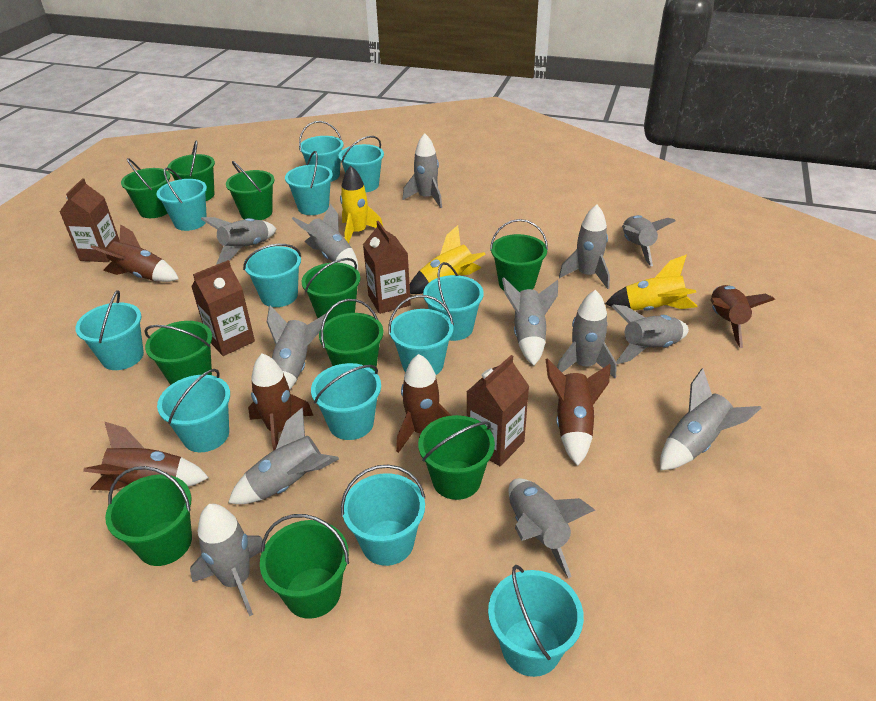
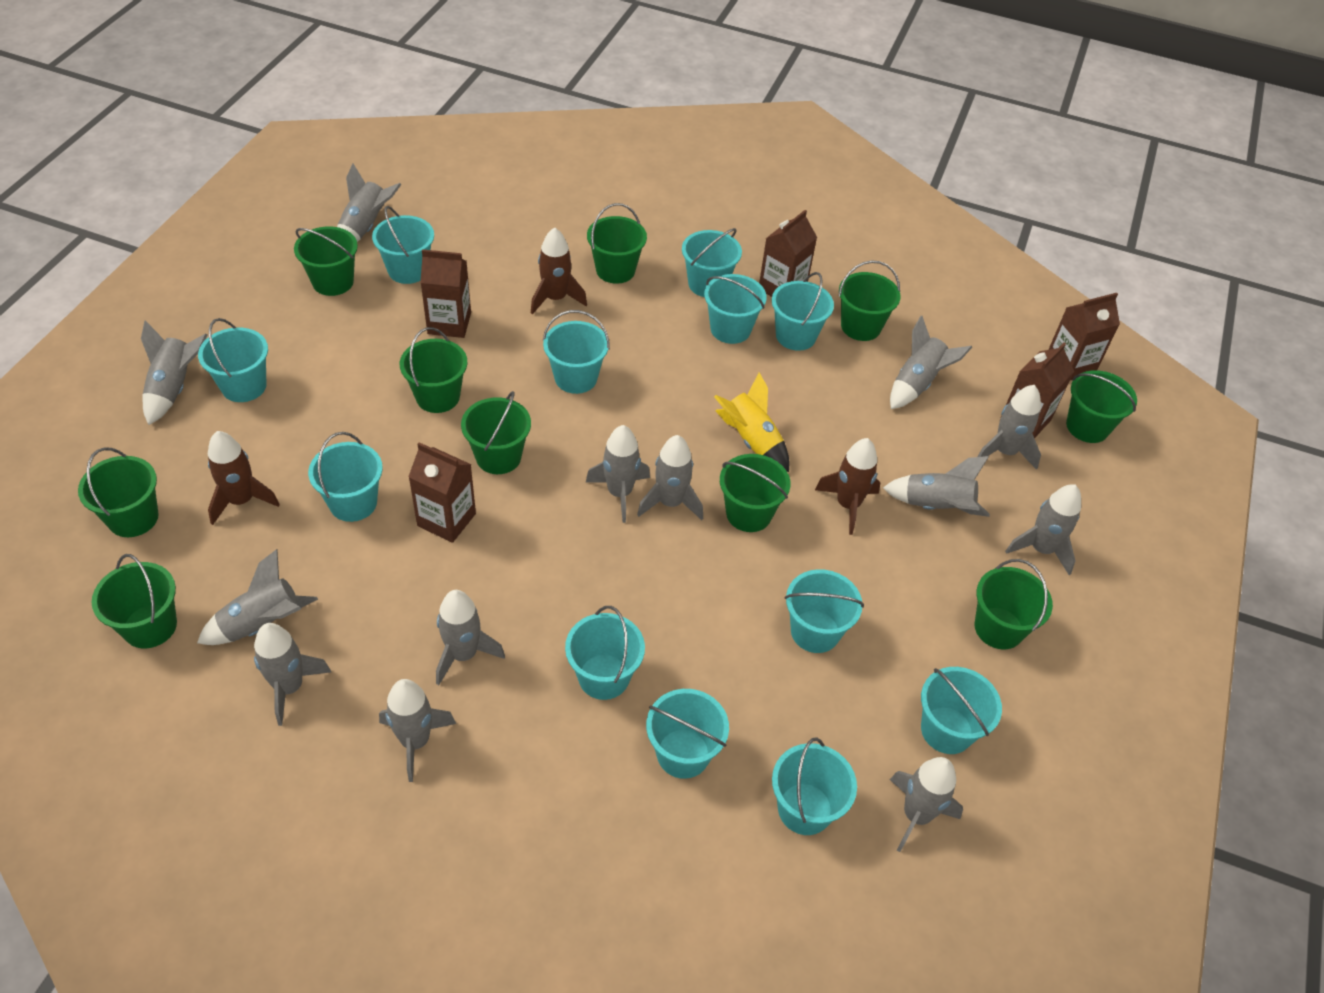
brown carton: 4 -> 5
brown rocket: 6 -> 3
yellow rocket: 3 -> 1

